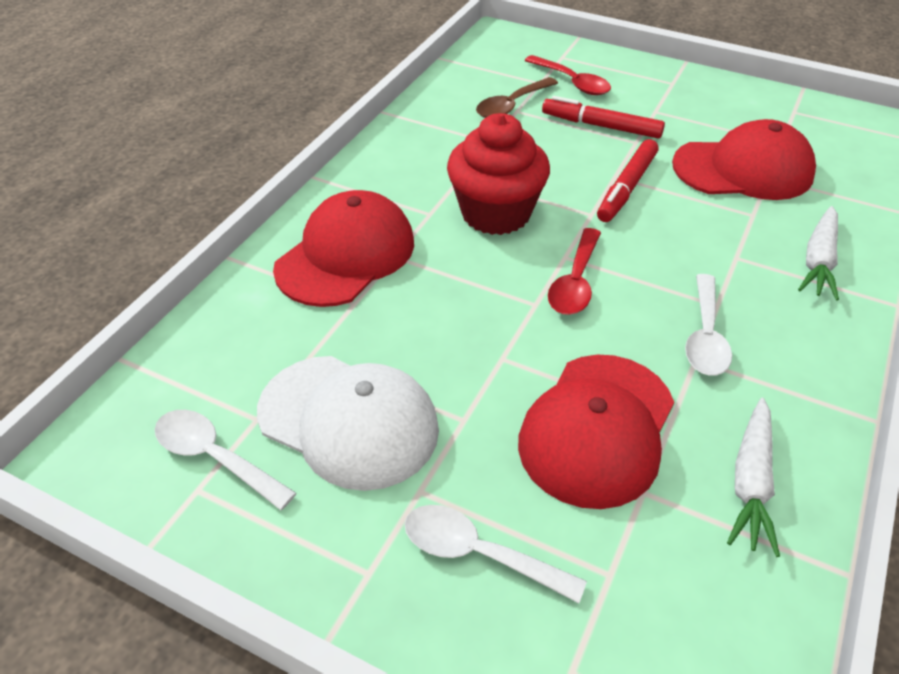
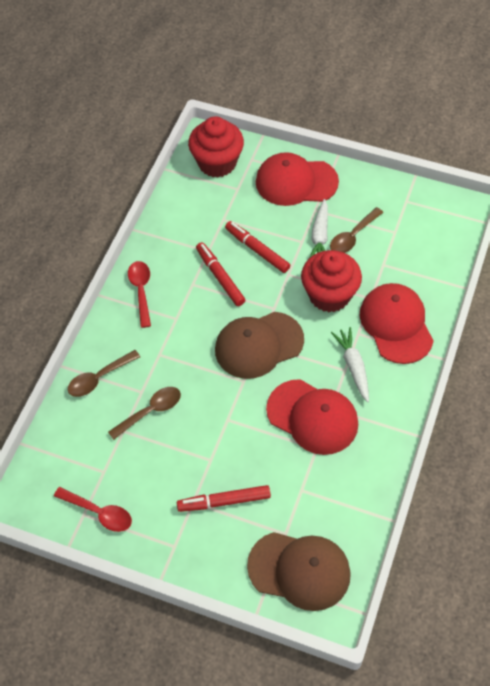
brown cap: 0 -> 2
brown spoon: 1 -> 3
red cupcake: 1 -> 2
red marker: 2 -> 3
white cap: 1 -> 0
white spoon: 3 -> 0

